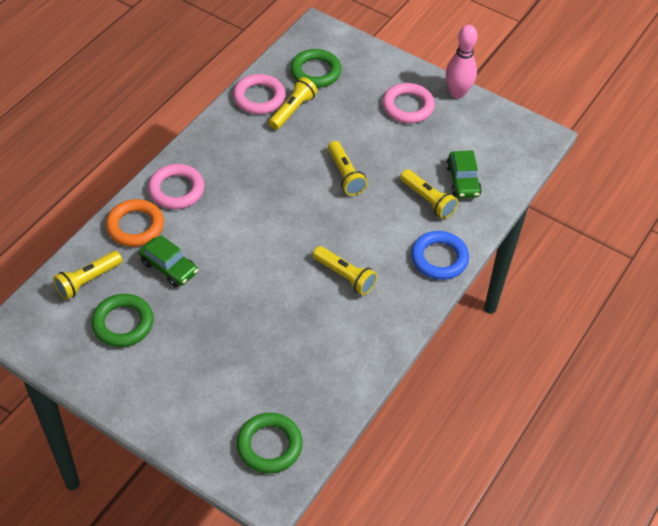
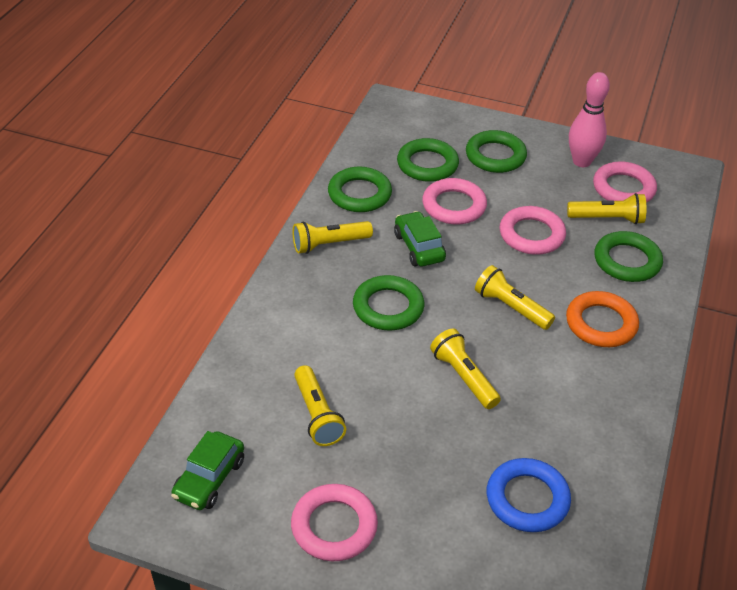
green ring: 3 -> 5
pink ring: 3 -> 4

